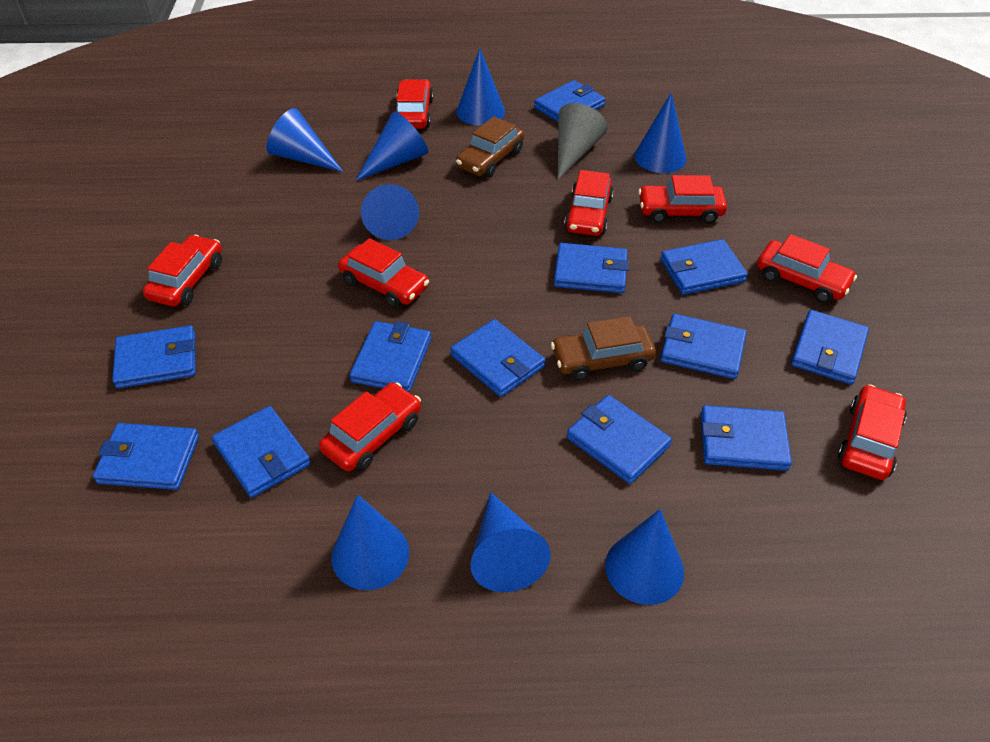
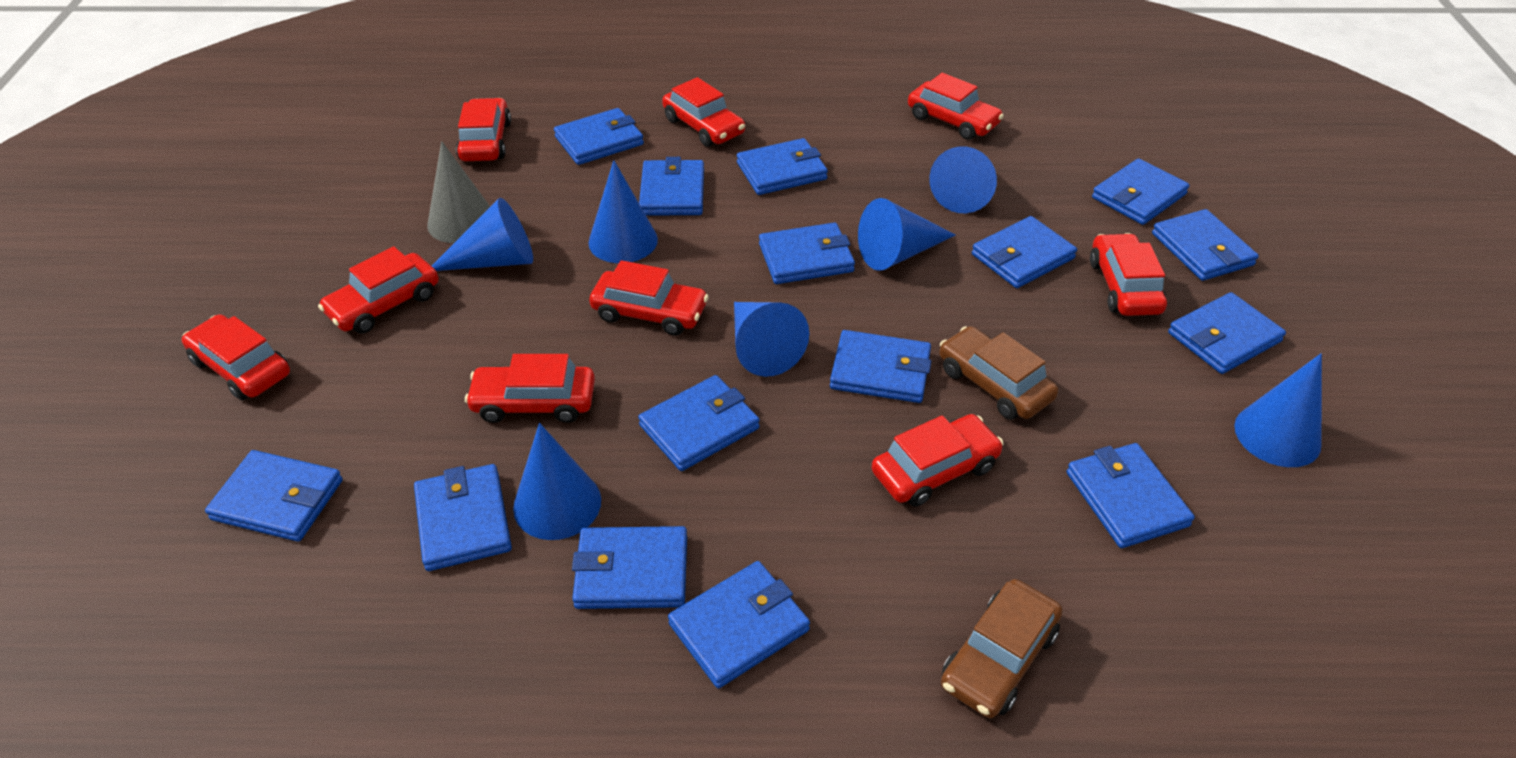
blue cone: 8 -> 7
blue wallet: 12 -> 15
red car: 8 -> 9

